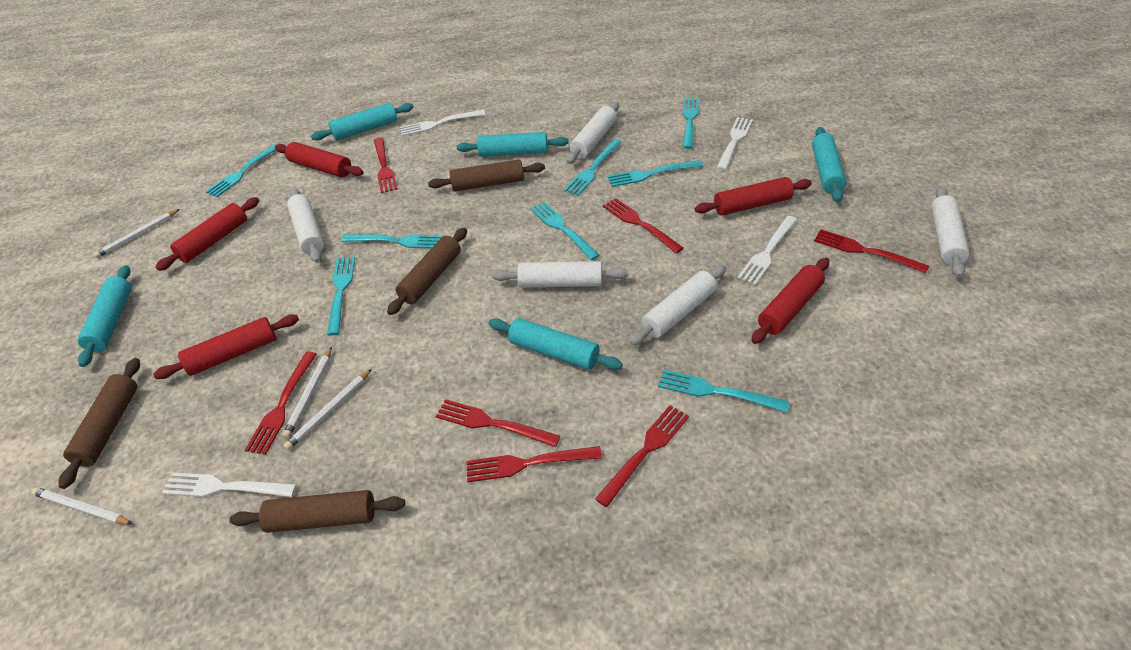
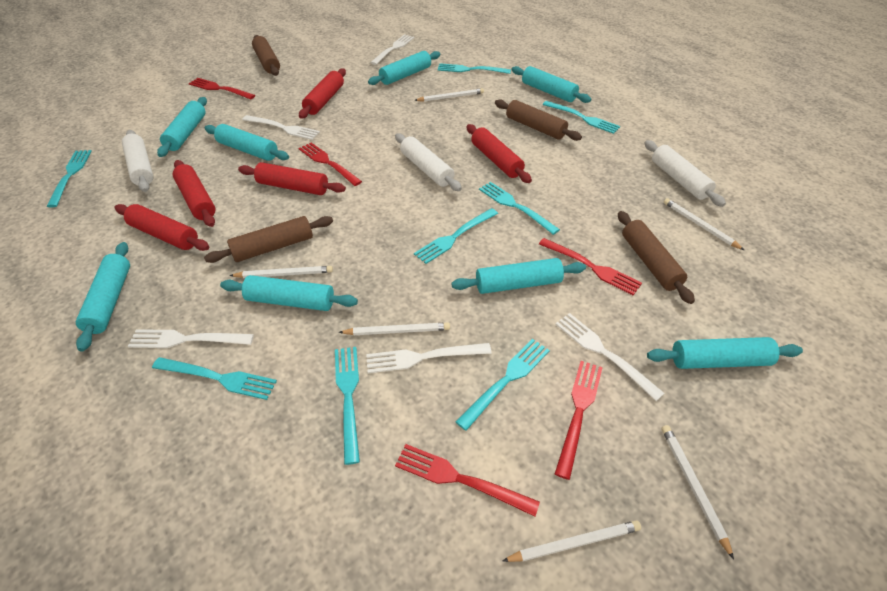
red fork: 7 -> 5
turquoise rolling pin: 5 -> 8
white fork: 4 -> 5
white pencil: 4 -> 6
white rolling pin: 5 -> 3

